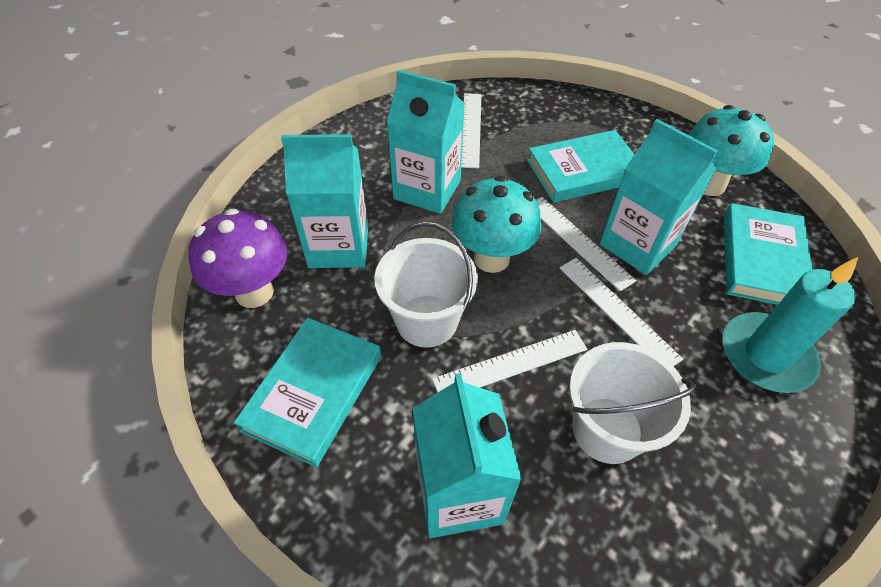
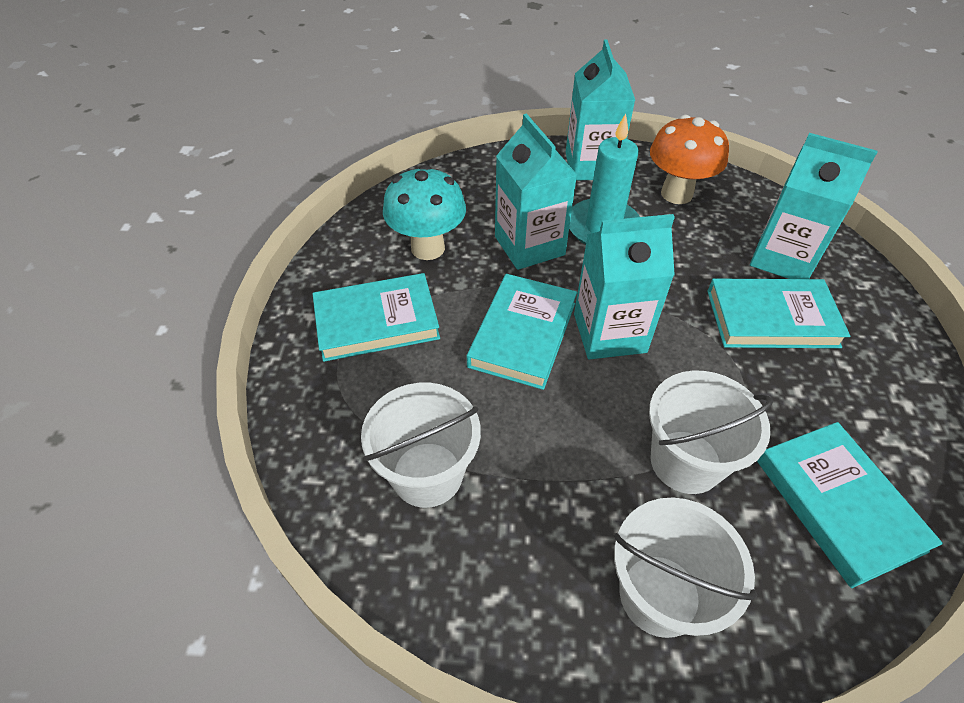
orange mushroom: 0 -> 1
purple mushroom: 1 -> 0
turquoise book: 3 -> 4
turquoise mushroom: 2 -> 1
white bucket: 2 -> 3
white ruler: 4 -> 0

